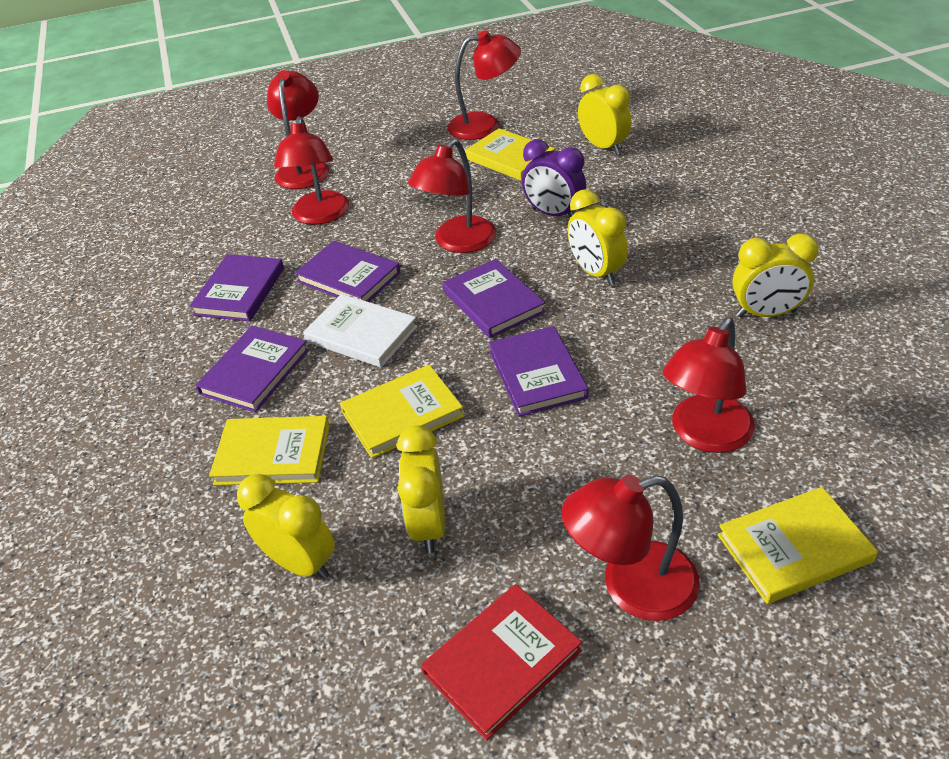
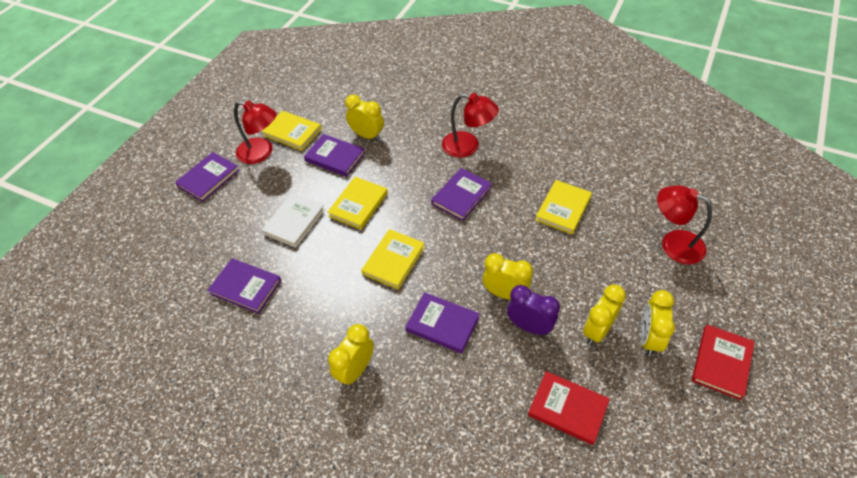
red book: 1 -> 2
red lamp: 6 -> 3

